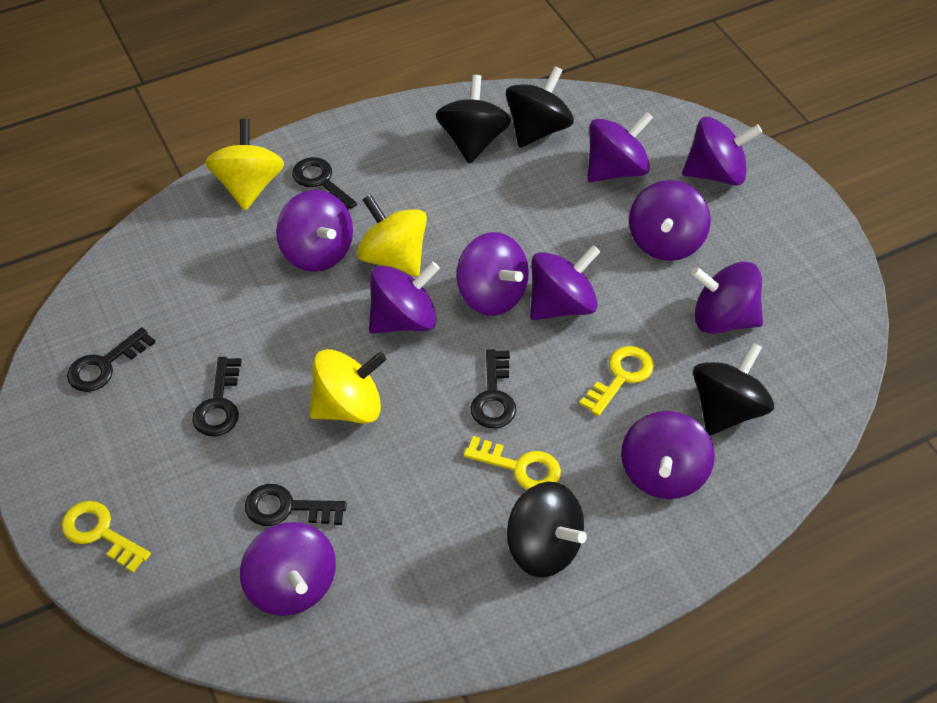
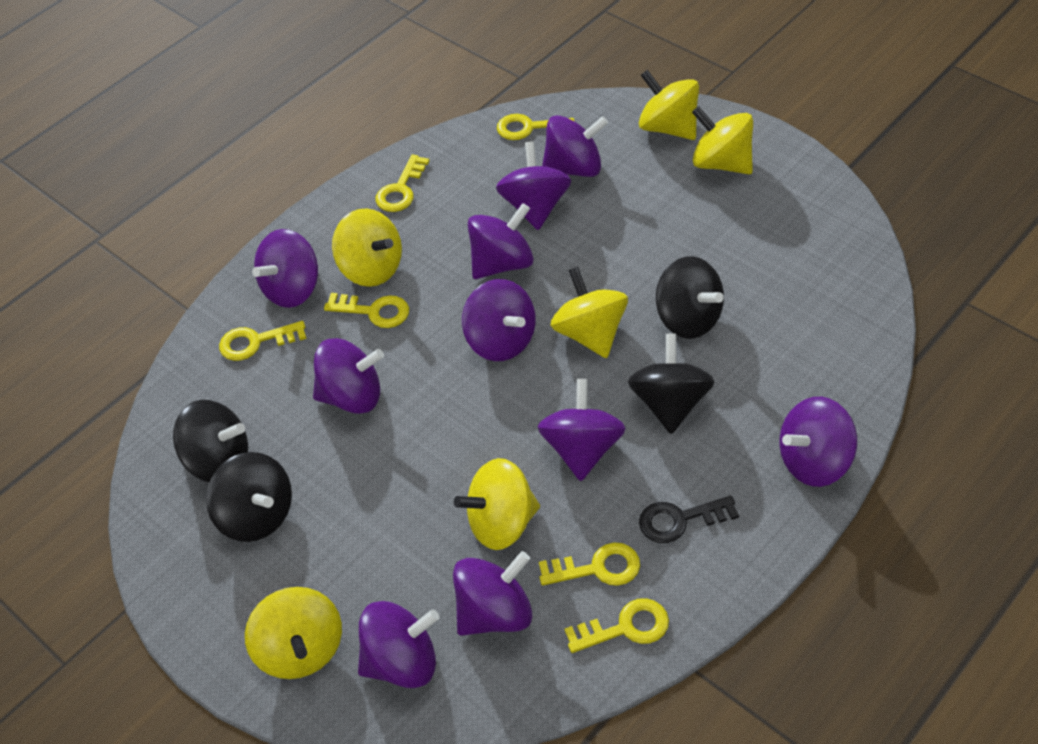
black key: 5 -> 1
yellow key: 3 -> 6
yellow spinning top: 3 -> 6

